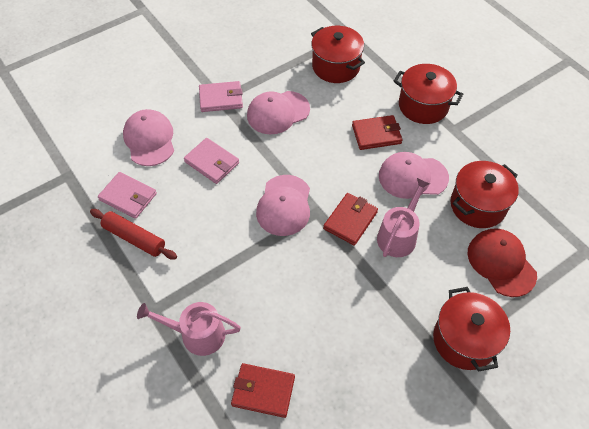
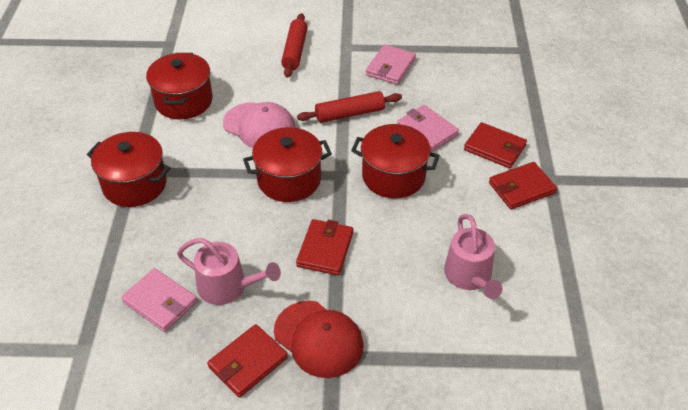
pink cap: 4 -> 1
red rolling pin: 1 -> 2
red wallet: 3 -> 4

